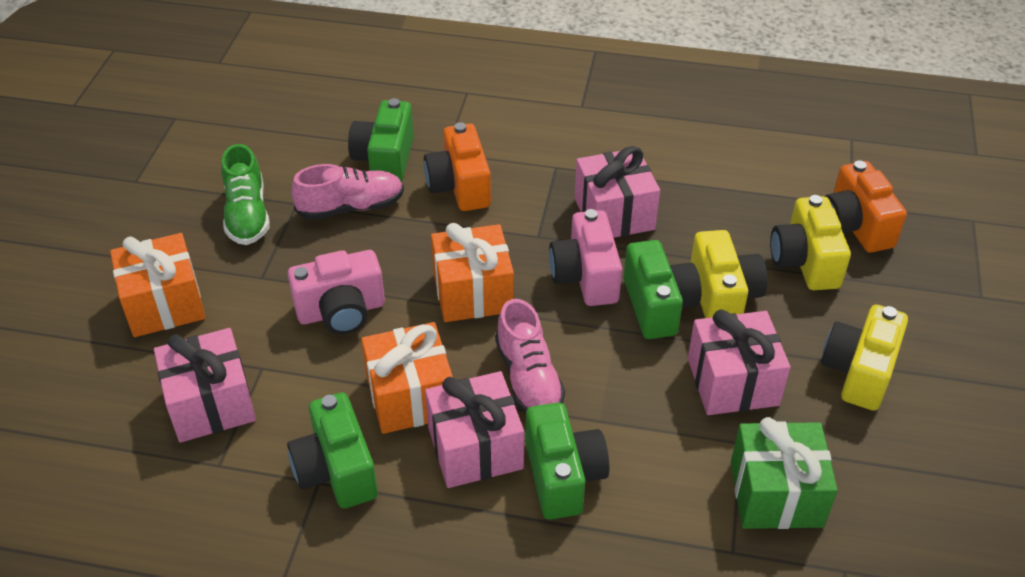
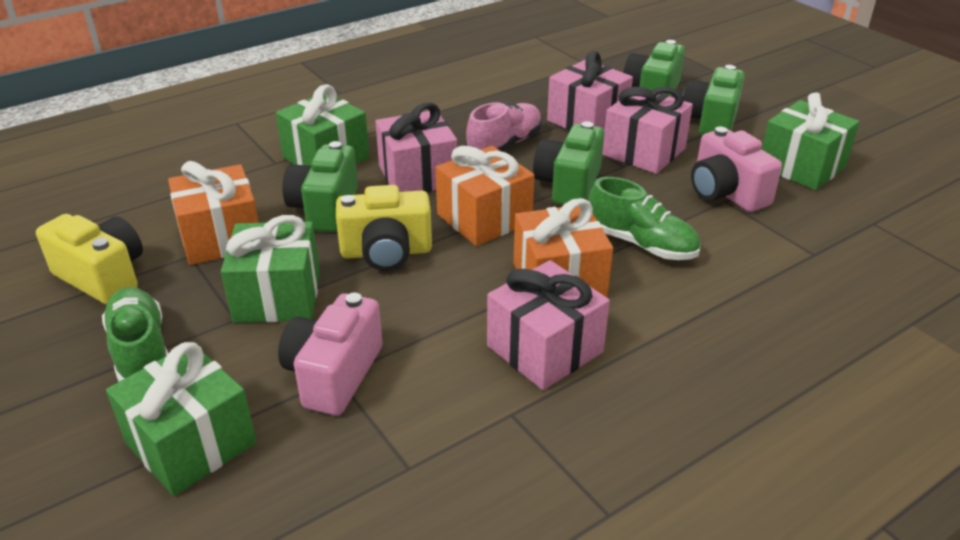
green gift: 1 -> 4
green shoe: 1 -> 2
orange camera: 2 -> 0
pink shoe: 2 -> 1
yellow camera: 3 -> 2

